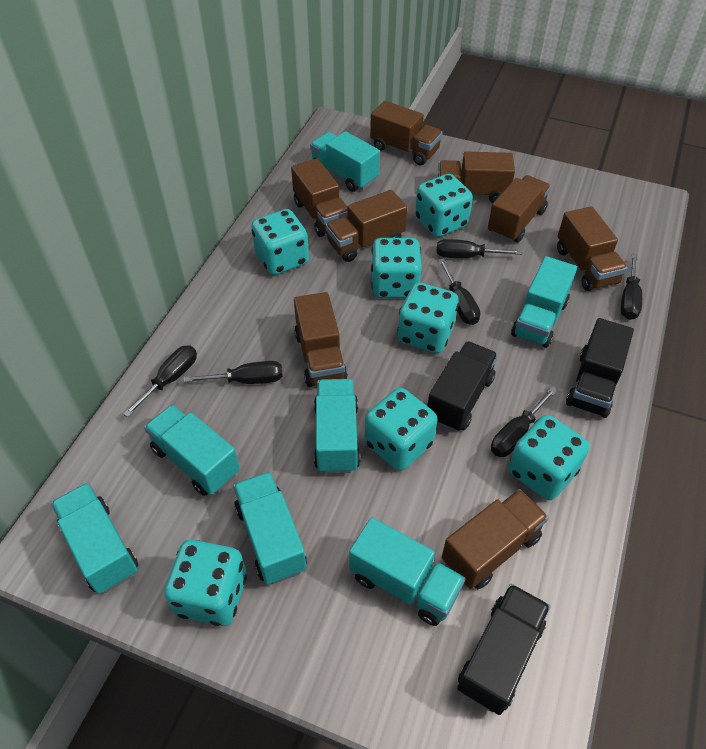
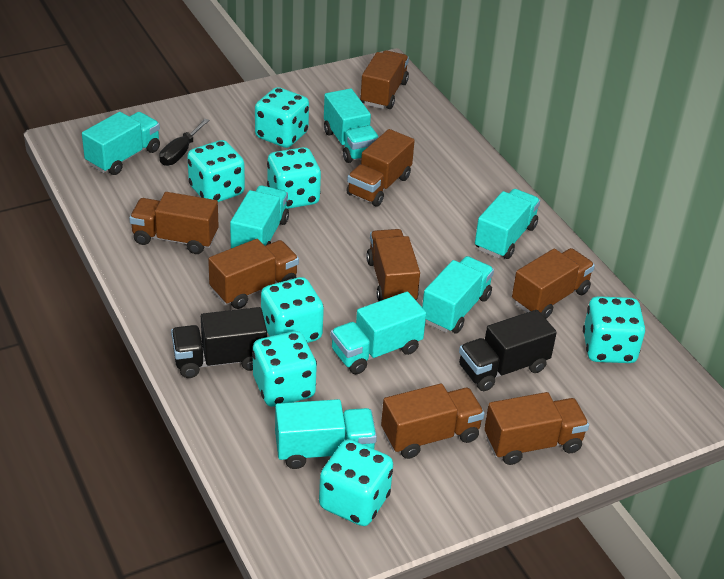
black screwdriver: 6 -> 1
black truck: 3 -> 2

